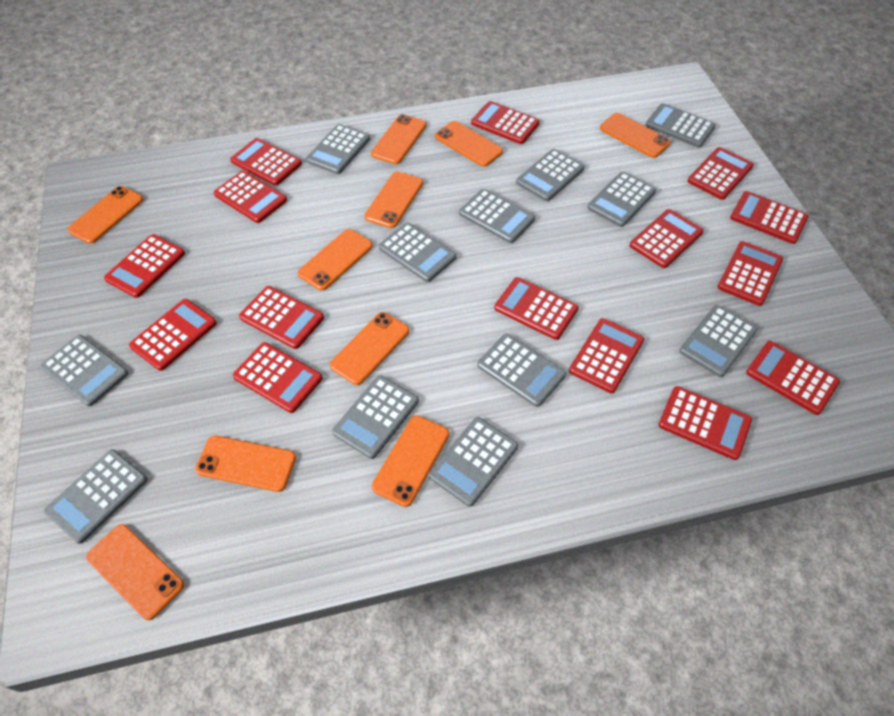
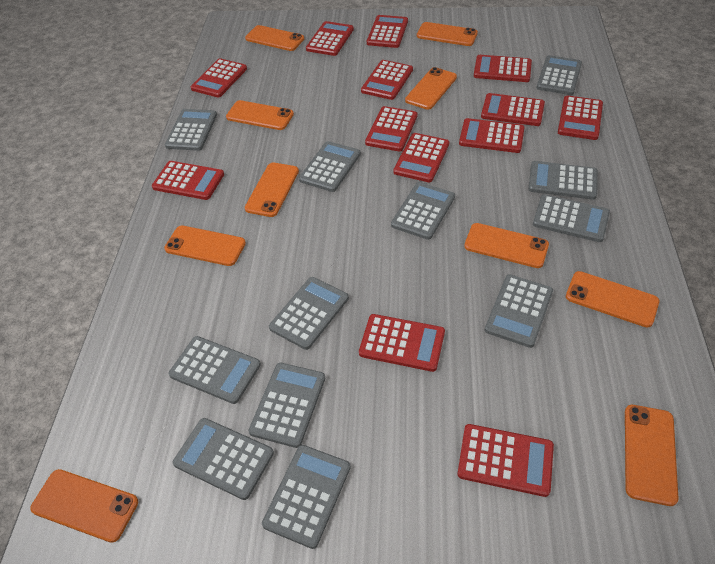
red calculator: 15 -> 13

